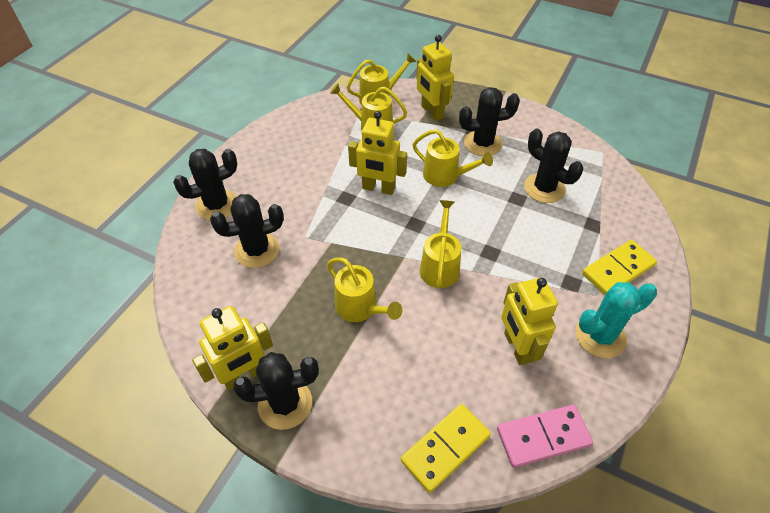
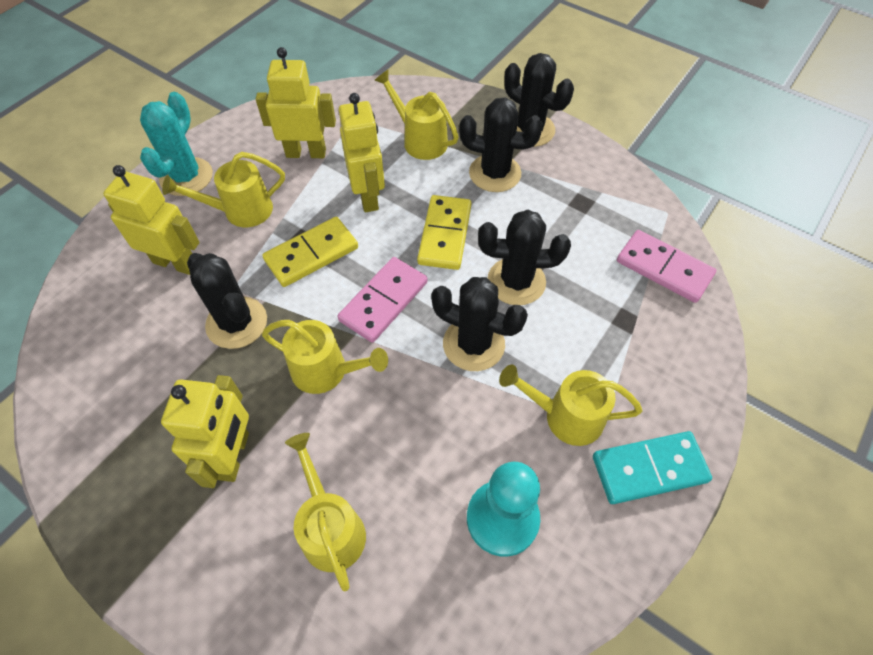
pink domino: 1 -> 2
turquoise domino: 0 -> 1
turquoise pawn: 0 -> 1

